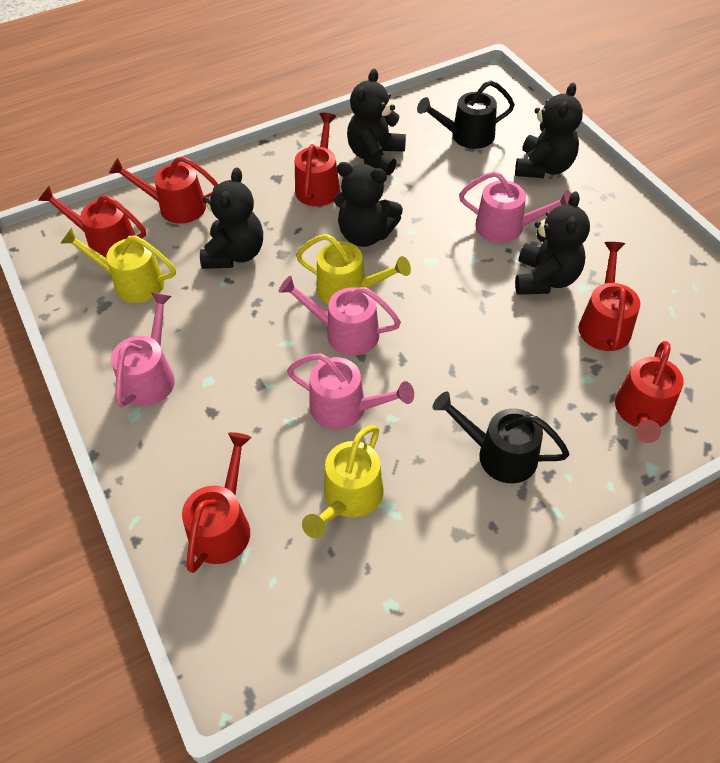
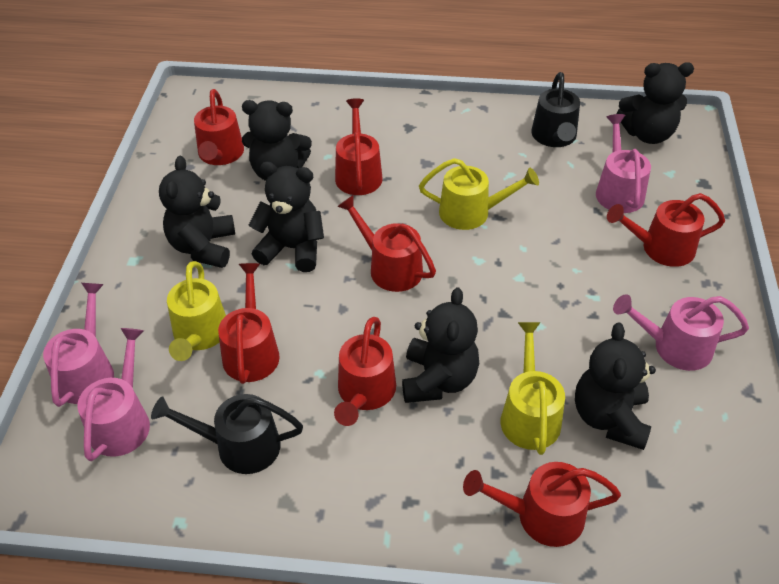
black teddy bear: 5 -> 6
red watering can: 6 -> 7

